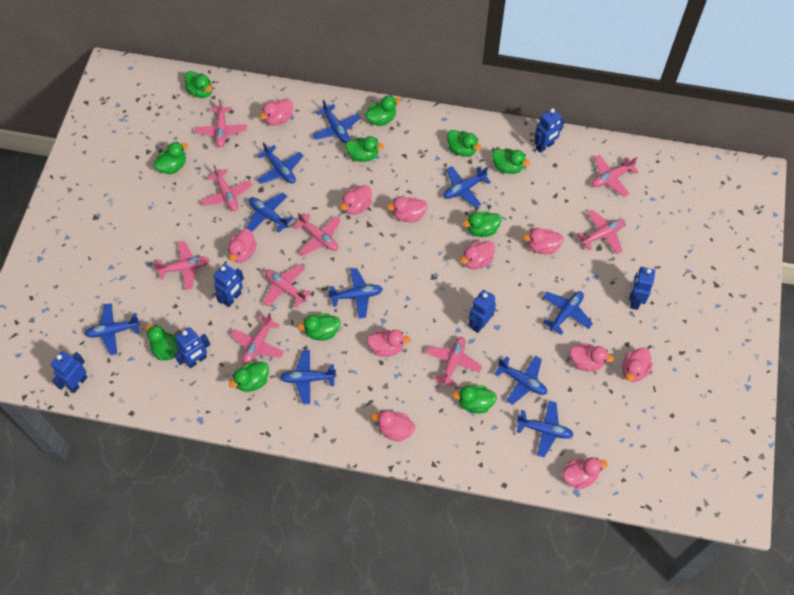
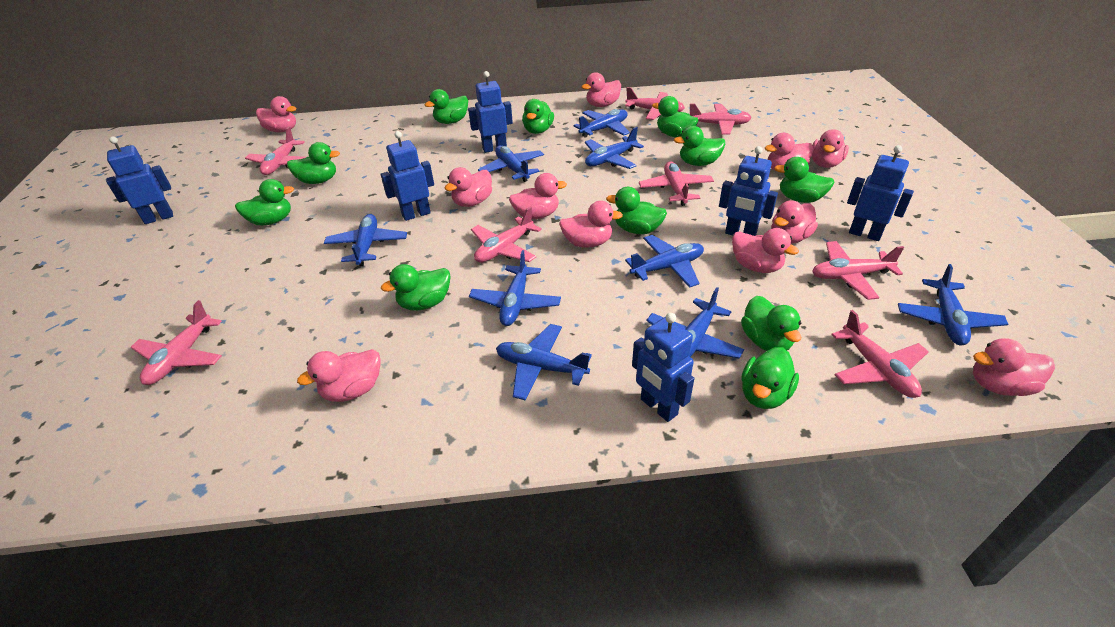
blue plane: 10 -> 9
pink plane: 9 -> 8

